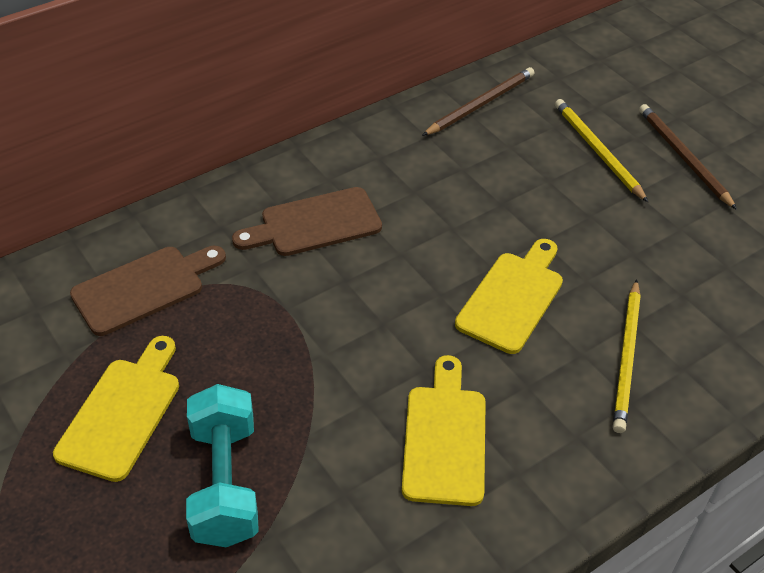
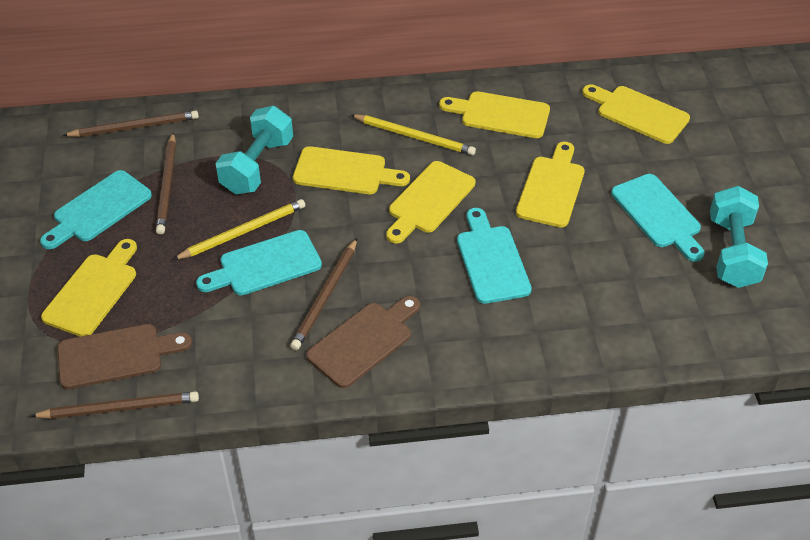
brown pencil: 2 -> 4
turquoise cutting board: 0 -> 4
turquoise dumbbell: 1 -> 2
yellow cutting board: 3 -> 6

